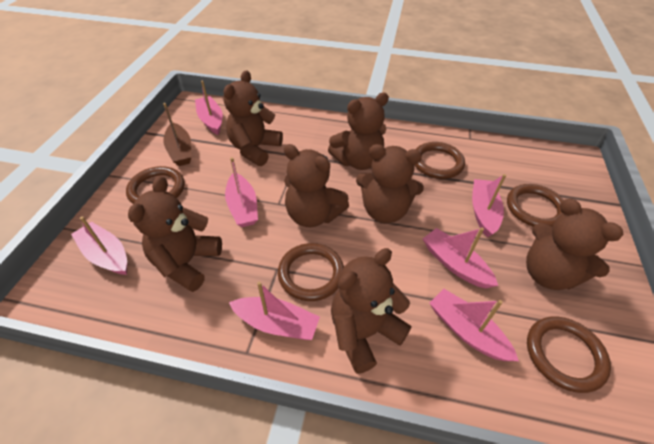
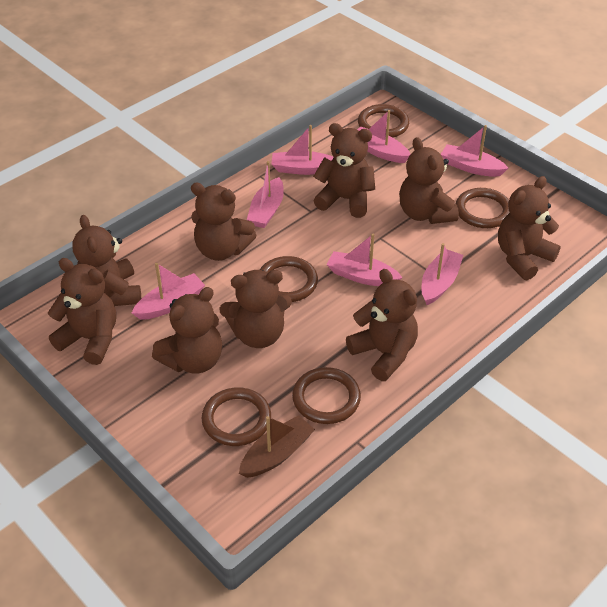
brown teddy bear: 7 -> 9

